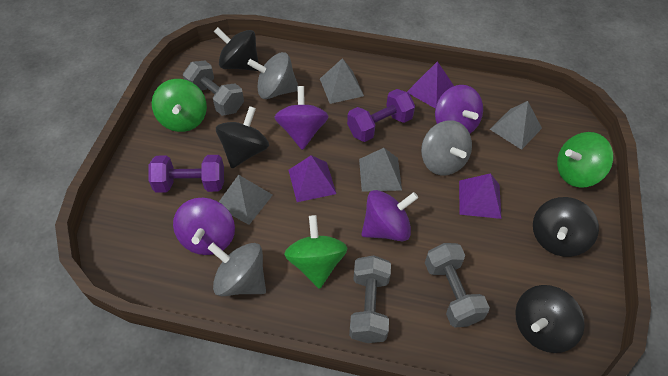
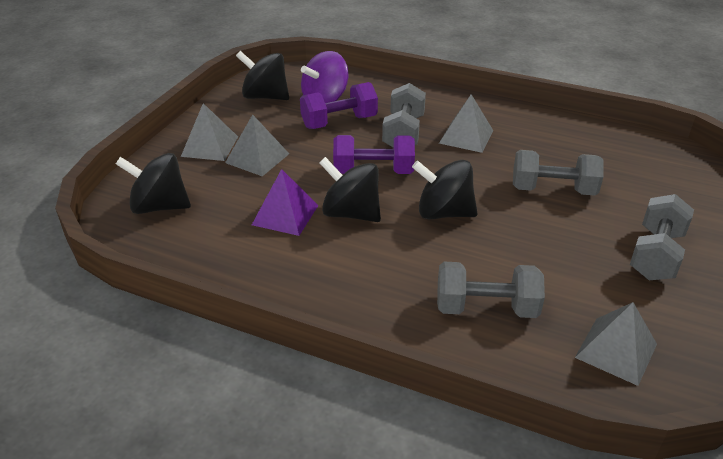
green spinning top: 3 -> 0
grey dumbbell: 3 -> 4
grey spinning top: 3 -> 0
purple pyramid: 3 -> 1
purple spinning top: 4 -> 1

